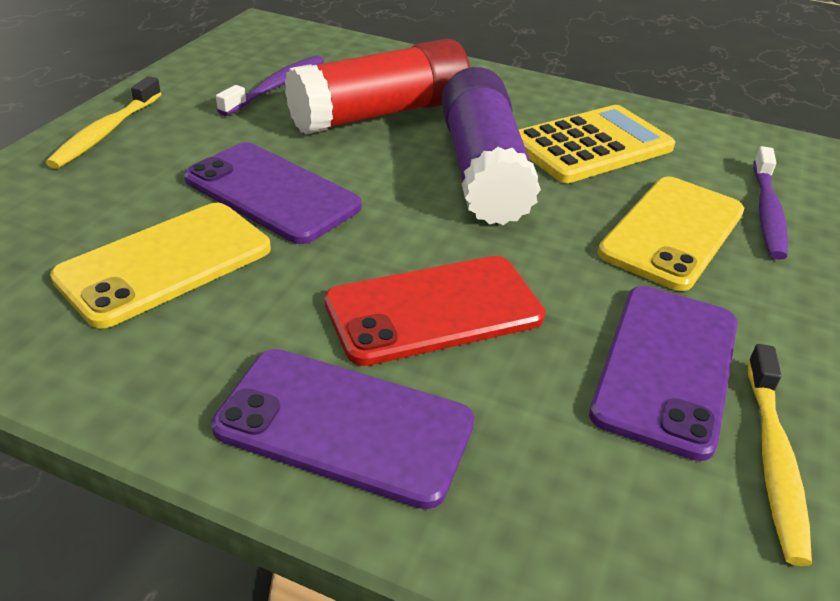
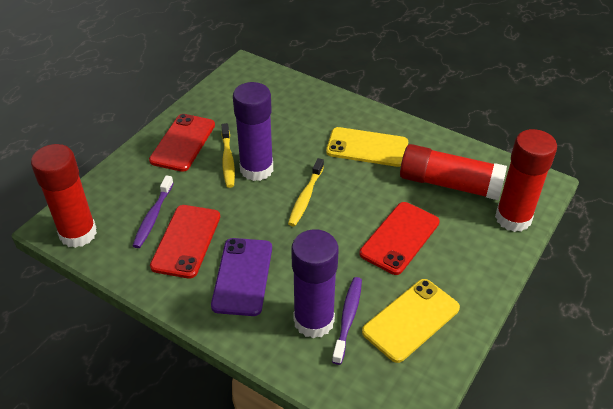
purple glue stick: 1 -> 2
purple phone: 3 -> 1
red glue stick: 1 -> 3
red phone: 1 -> 3
yellow calculator: 1 -> 0

